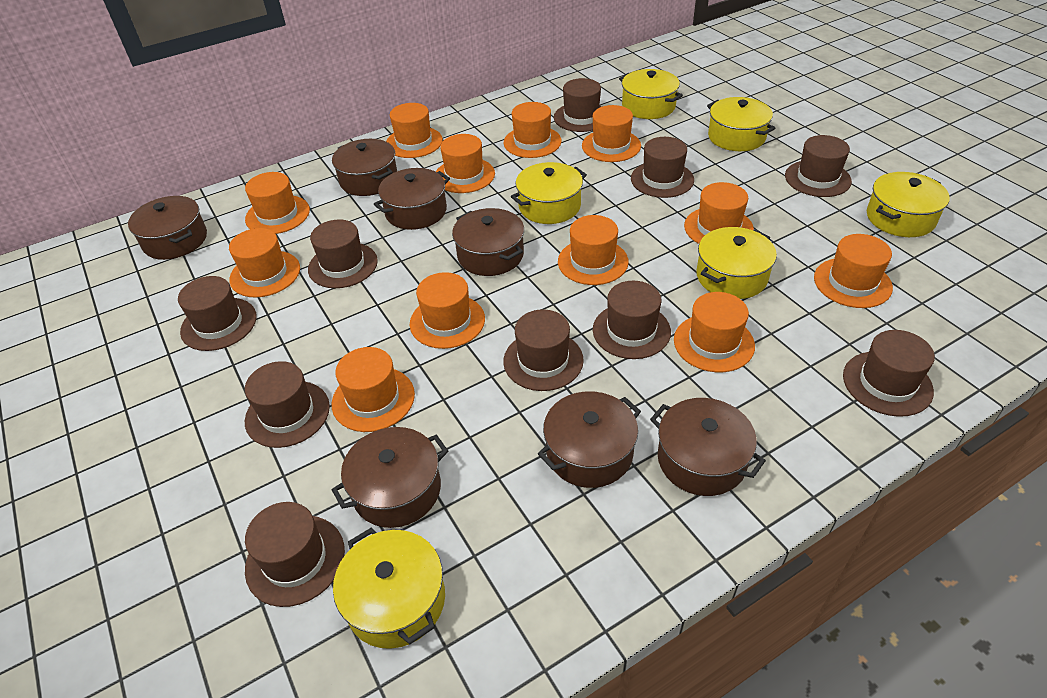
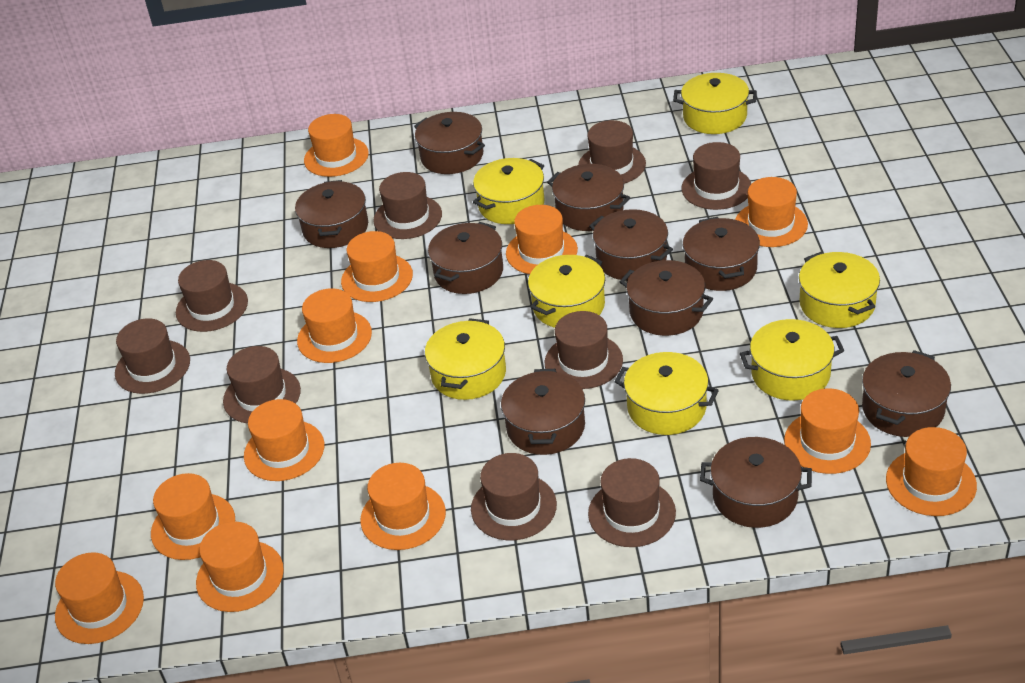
brown hat: 10 -> 9
brown pot: 7 -> 10
yellow pot: 6 -> 7

